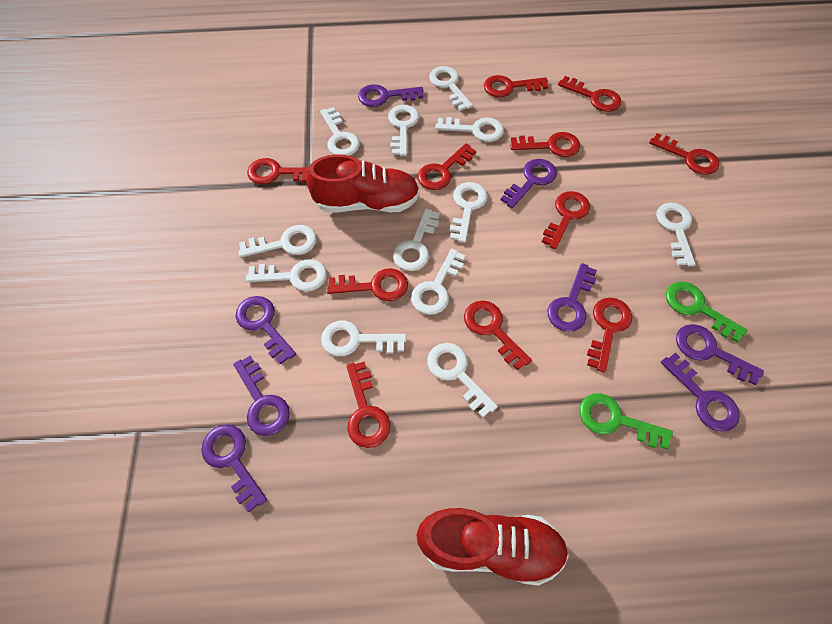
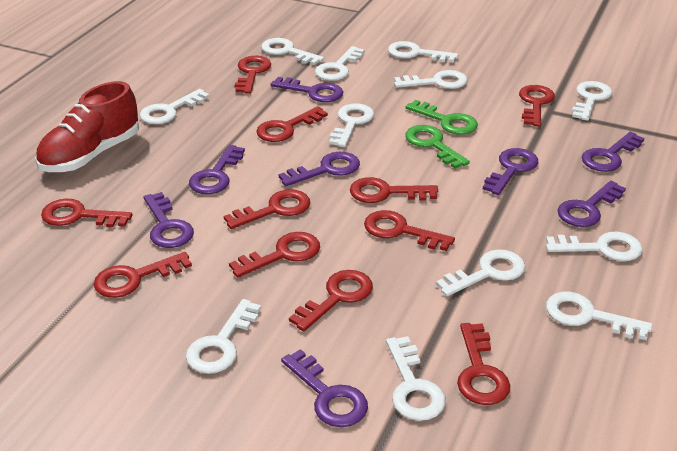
red shoe: 2 -> 1

